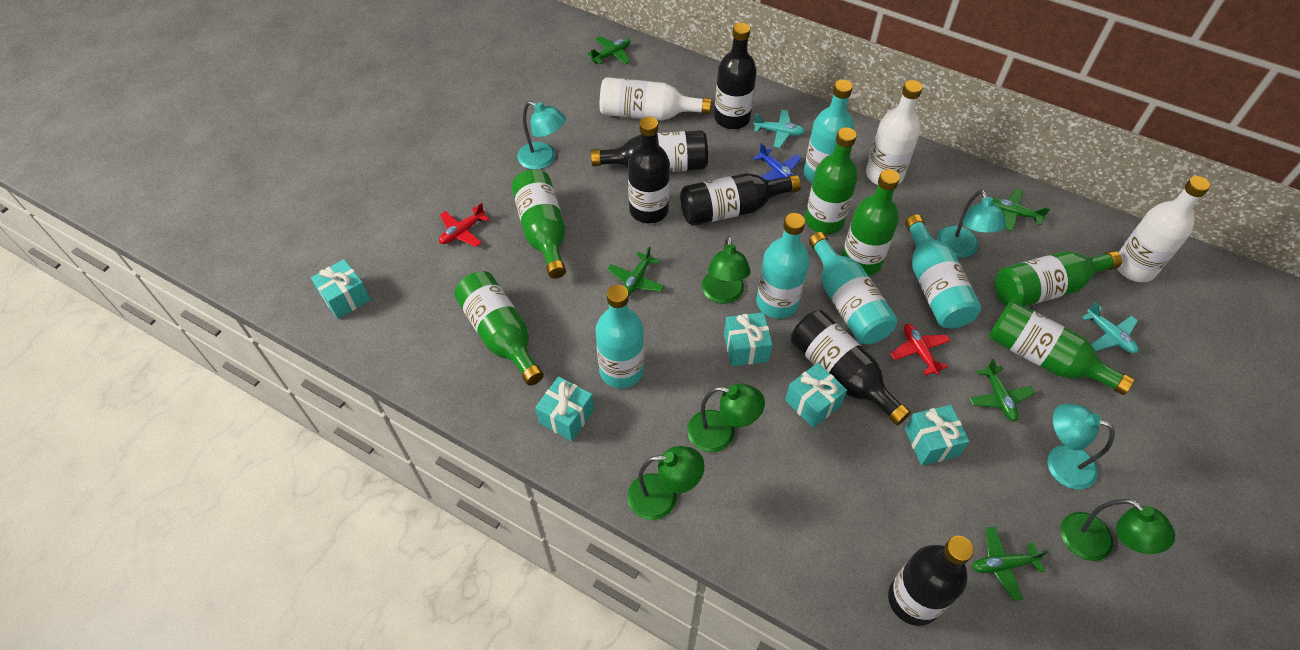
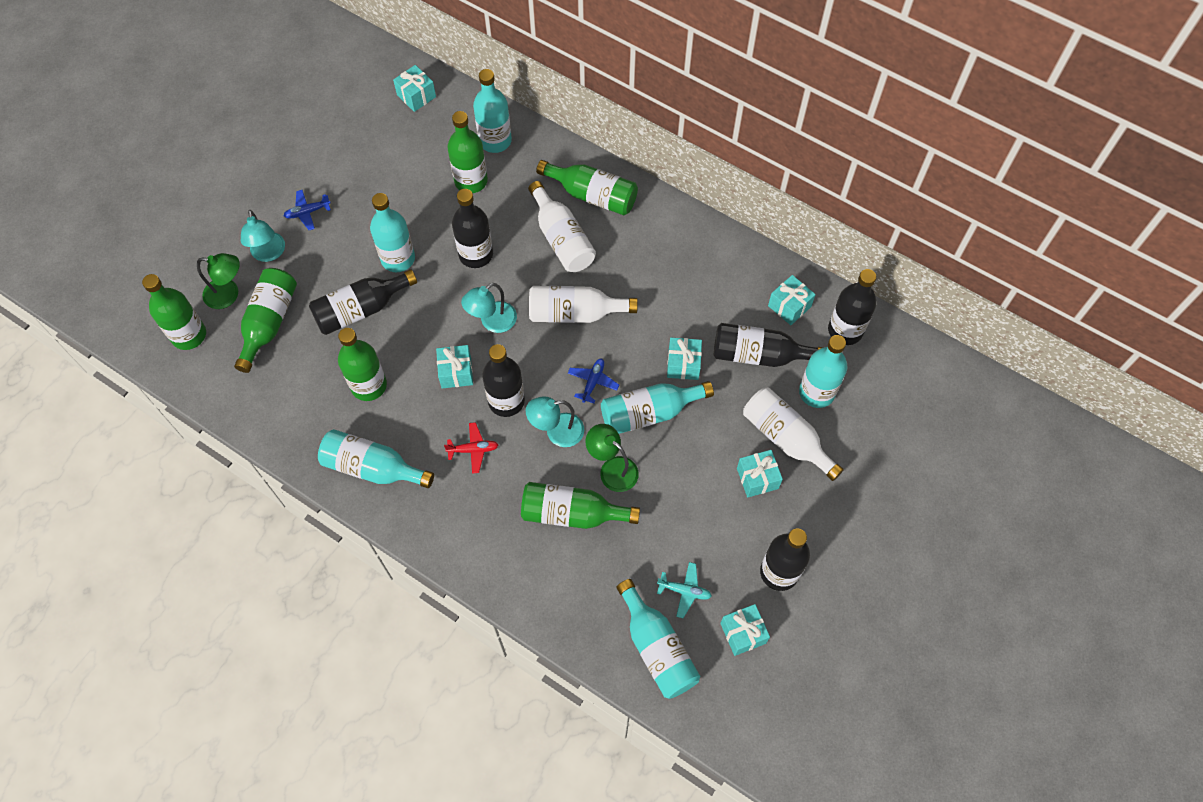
blue plane: 1 -> 2
green lamp: 4 -> 2
green plane: 5 -> 0
red plane: 2 -> 1
turquoise bottle: 5 -> 6
turquoise gift: 5 -> 6
turquoise plane: 2 -> 1

